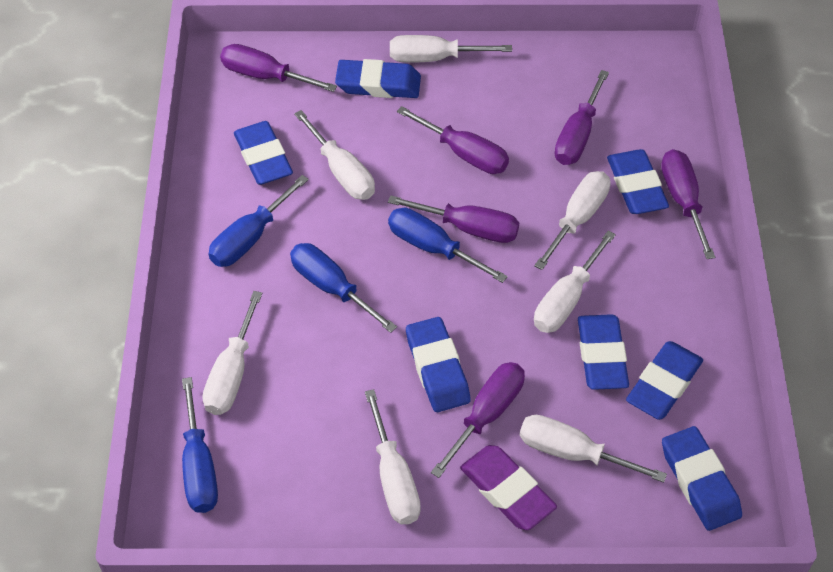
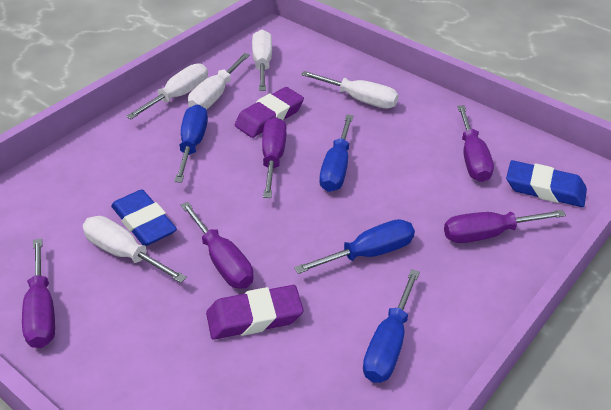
blue eraser: 7 -> 2
purple eraser: 1 -> 2
purple screwdriver: 6 -> 5
white screwdriver: 7 -> 5

